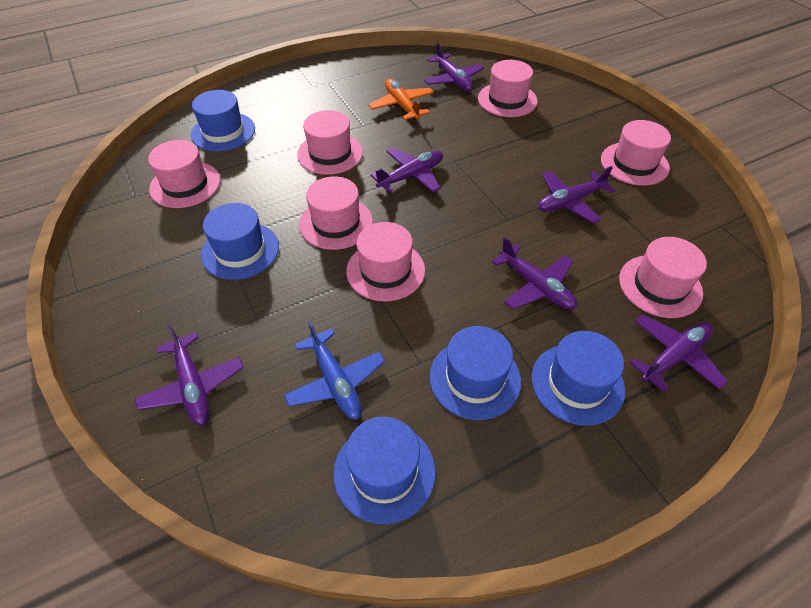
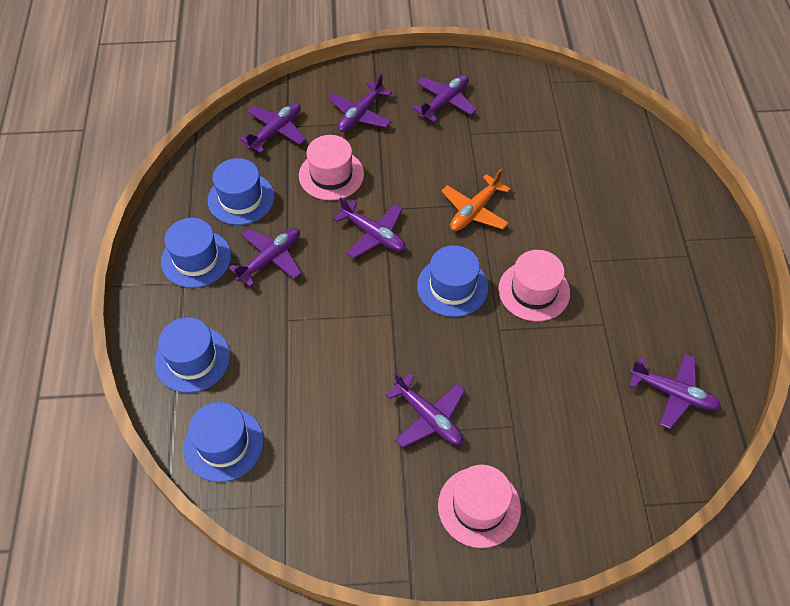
blue plane: 1 -> 0
pink hat: 7 -> 3
purple plane: 6 -> 7

